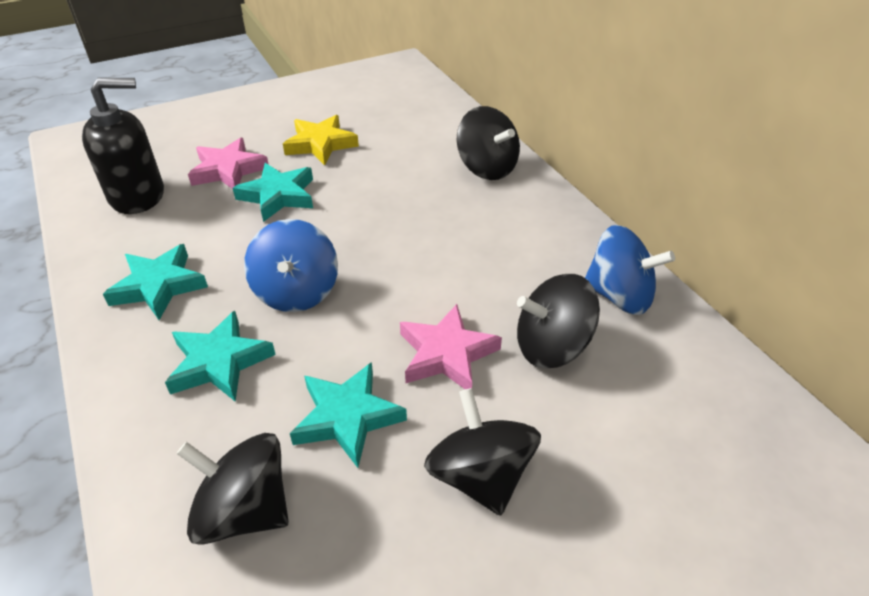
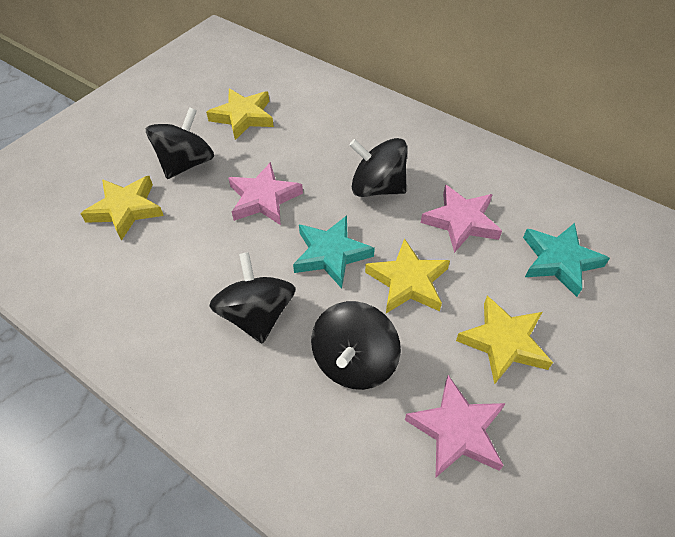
black soap dispenser: 1 -> 0
blue spinning top: 2 -> 0
pink star: 2 -> 3
turquoise star: 4 -> 2
yellow star: 1 -> 4

